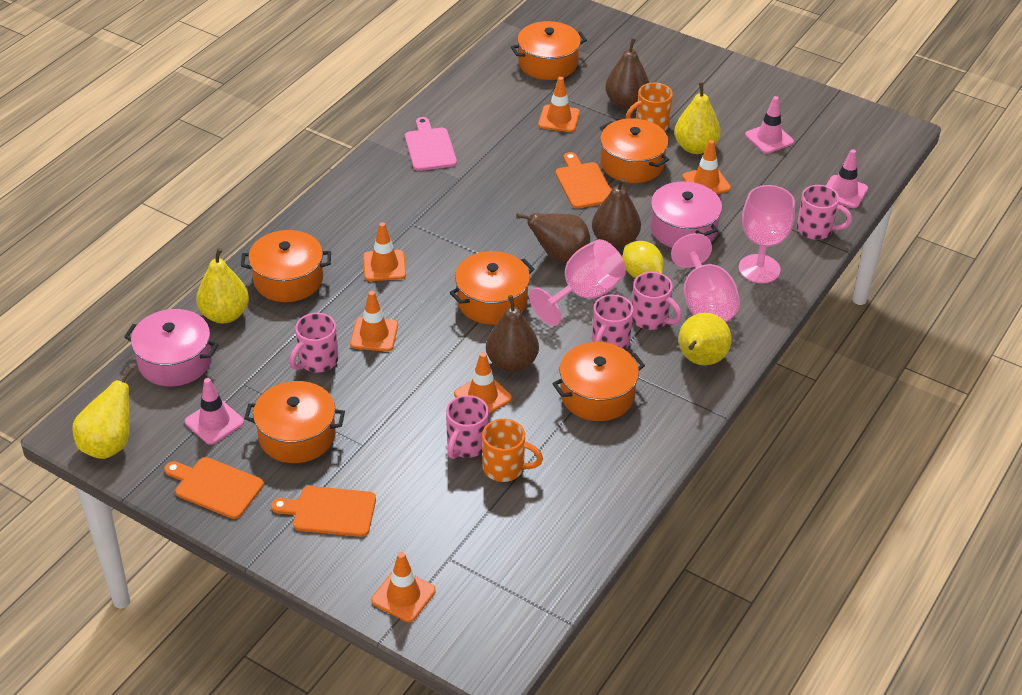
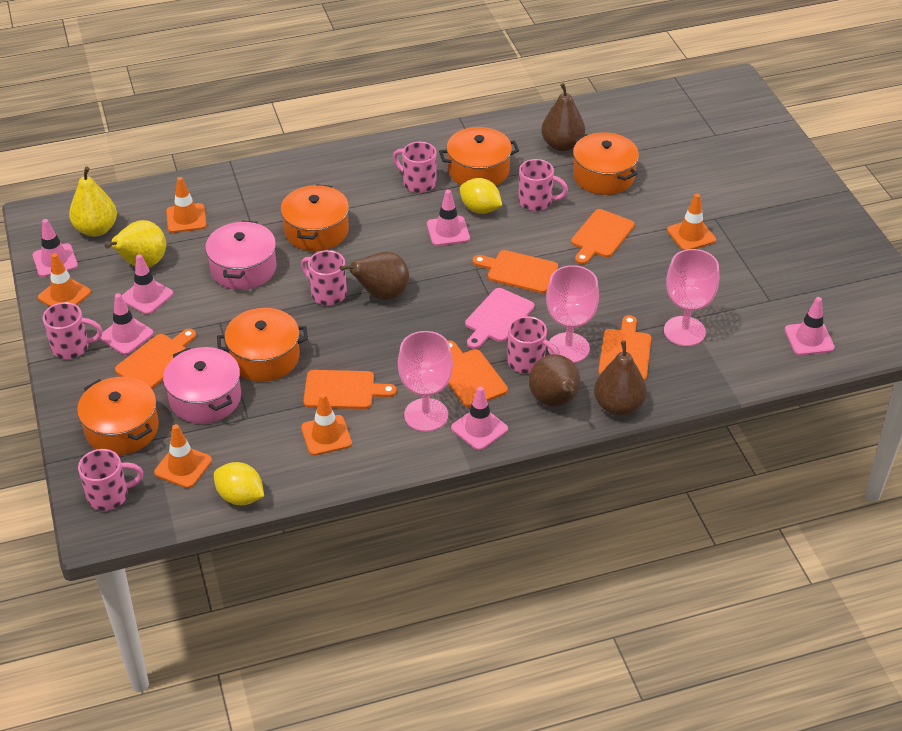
orange cutting board: 3 -> 6
orange mug: 2 -> 0
orange pot: 6 -> 5
orange traffic cone: 6 -> 5
pink mug: 5 -> 6
pink traffic cone: 3 -> 6
yellow lemon: 1 -> 2
yellow pear: 4 -> 2

